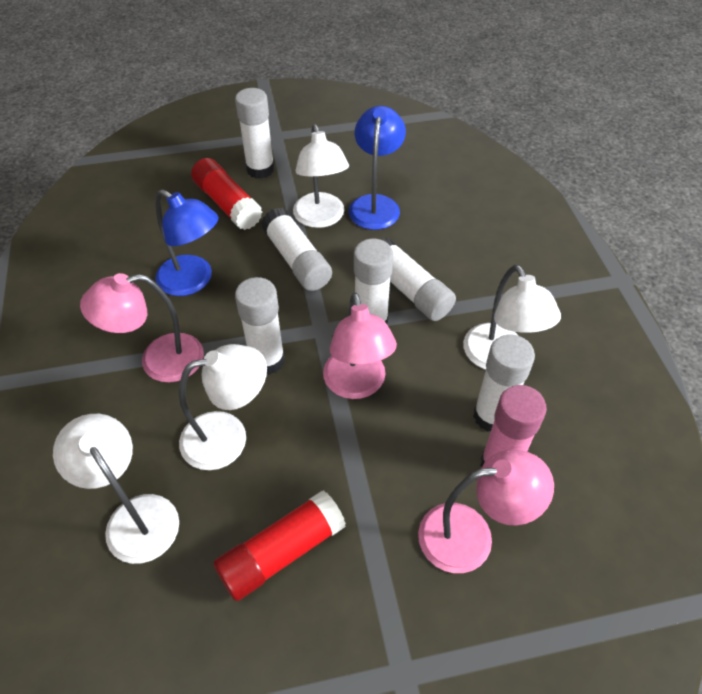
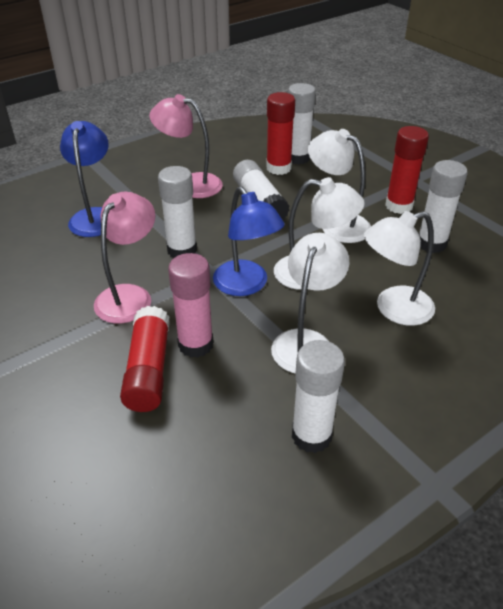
pink lamp: 3 -> 2
red glue stick: 2 -> 3
white glue stick: 6 -> 5

